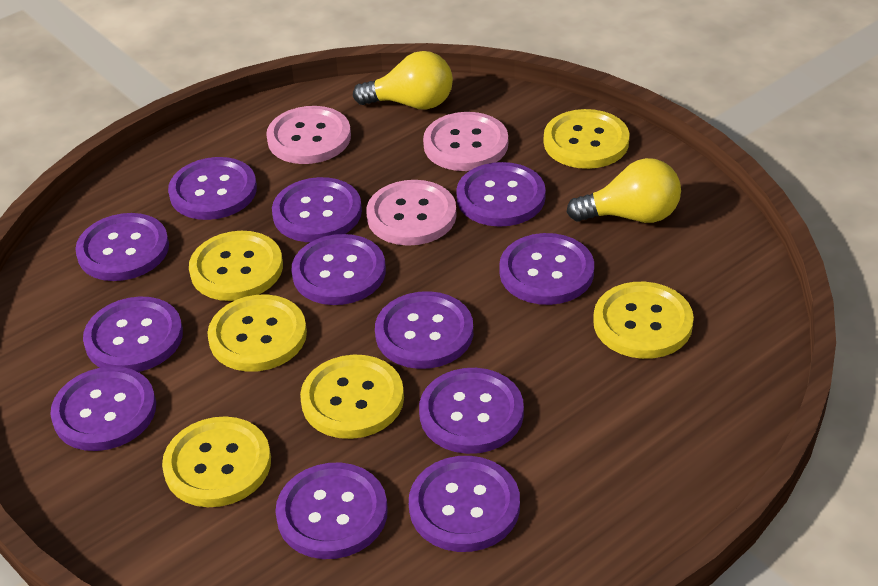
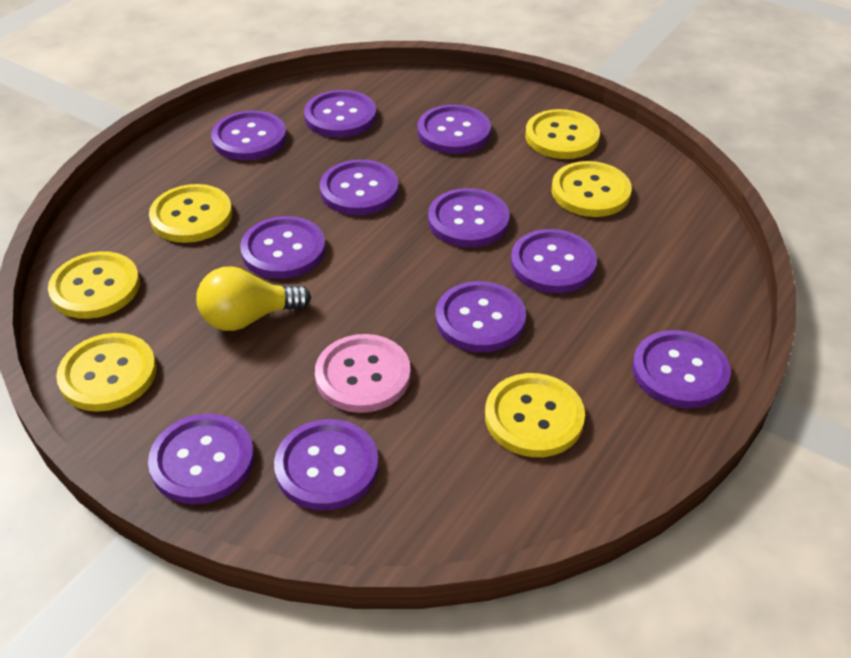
pink button: 3 -> 1
purple button: 12 -> 11
yellow light bulb: 2 -> 1

